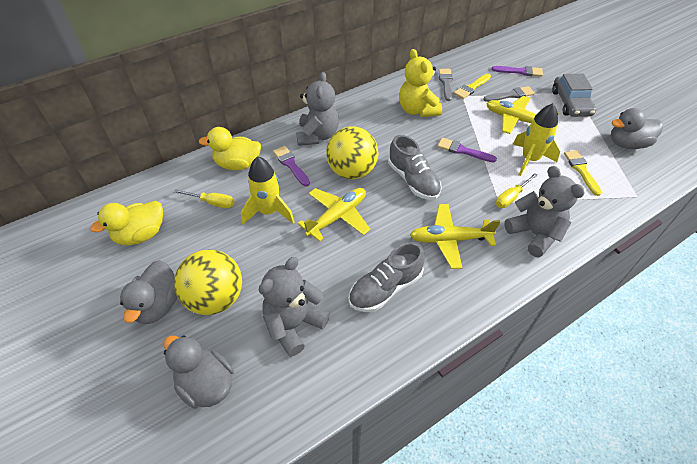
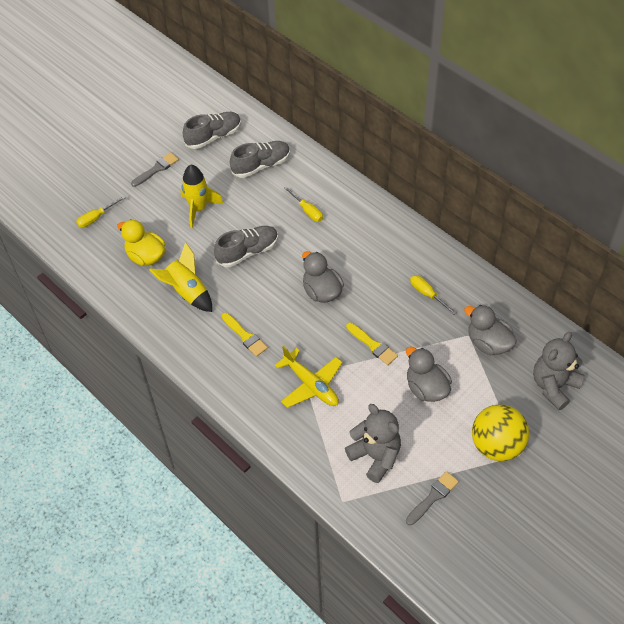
grey car: 1 -> 0
grey shoe: 2 -> 3
grey teddy bear: 3 -> 2
purple brush: 3 -> 0
yellow ball: 2 -> 1
yellow duck: 2 -> 1
yellow plane: 3 -> 1
yellow screwdriver: 2 -> 3
yellow teddy bear: 1 -> 0

